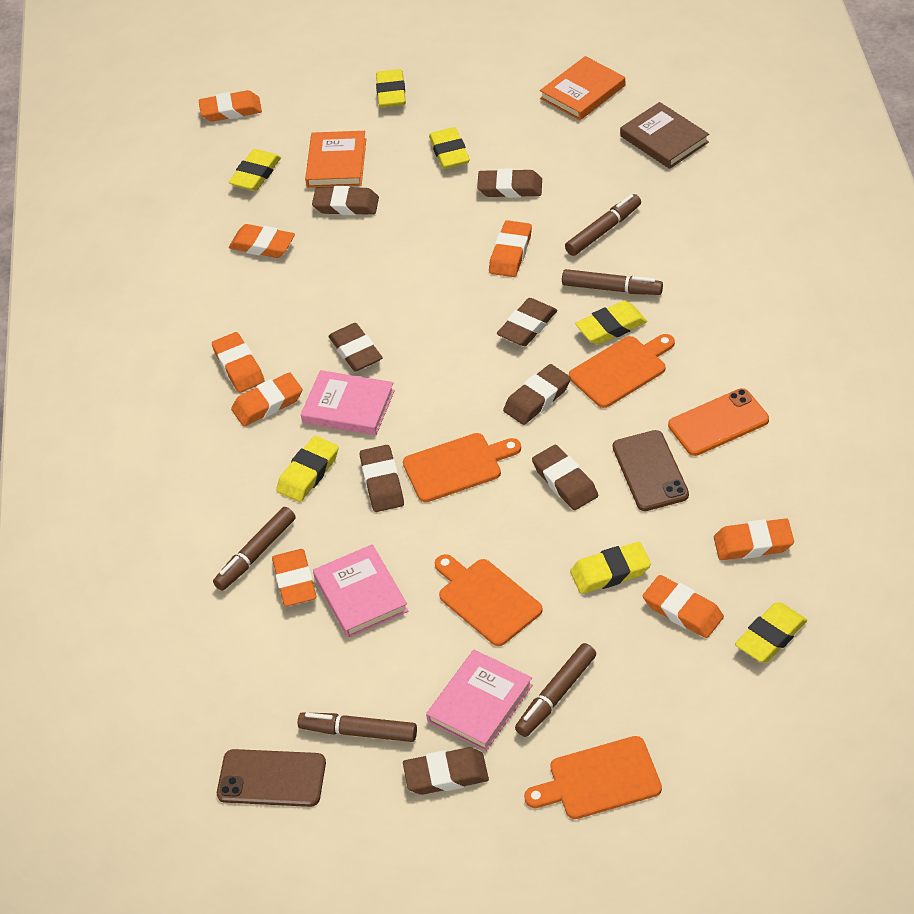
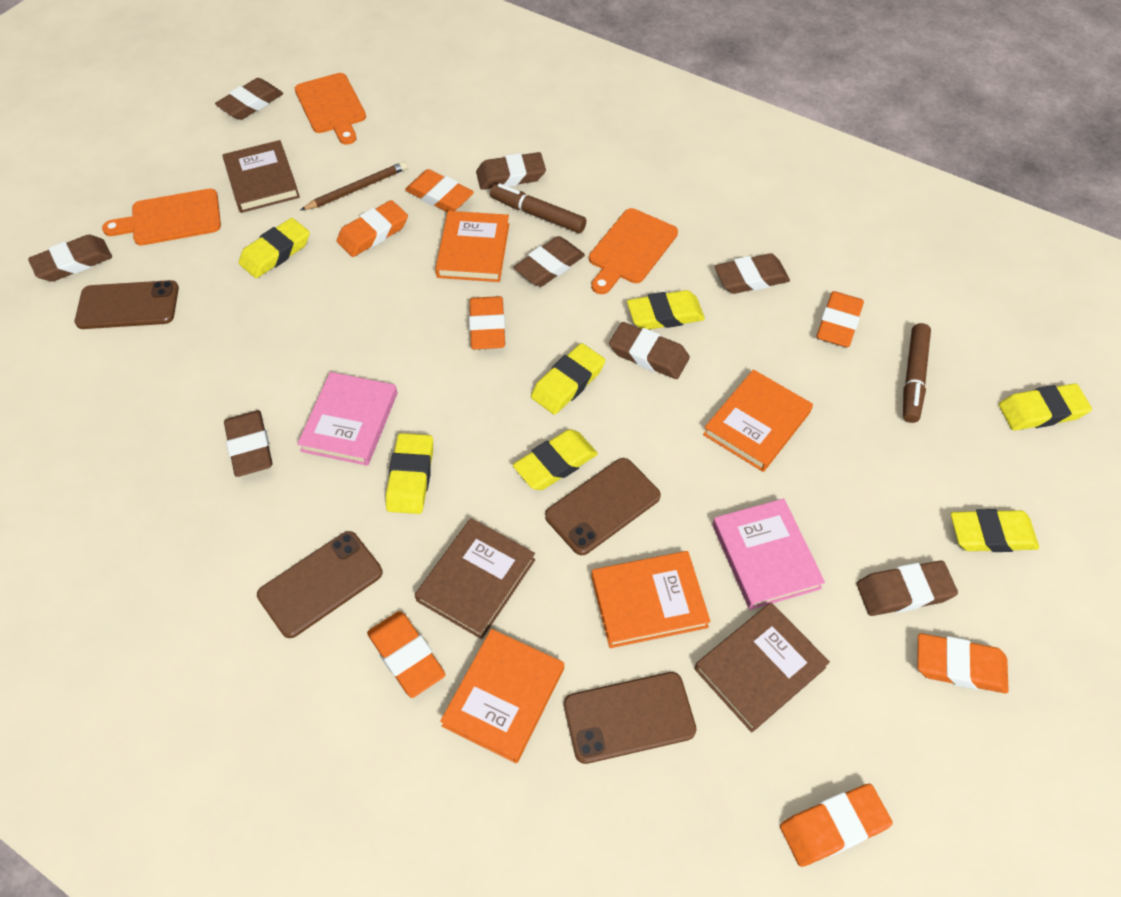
brown book: 1 -> 3
brown marker: 5 -> 2
brown pencil: 0 -> 1
brown phone: 2 -> 4
orange book: 2 -> 4
orange cutting board: 4 -> 3
orange eraser: 8 -> 7
orange phone: 1 -> 0
pink book: 3 -> 2

